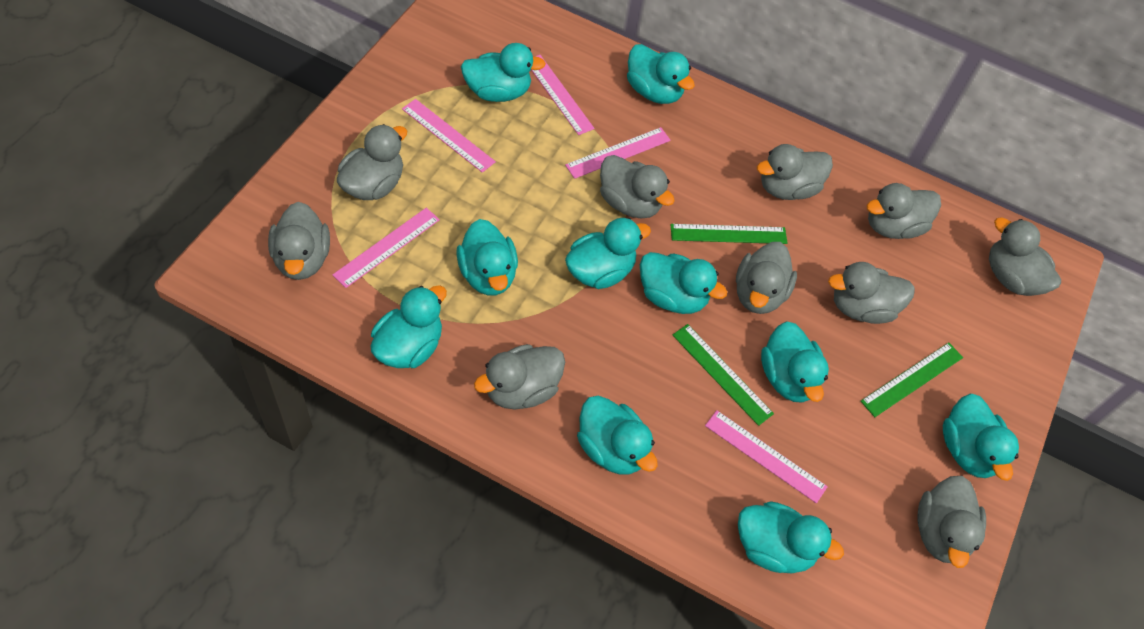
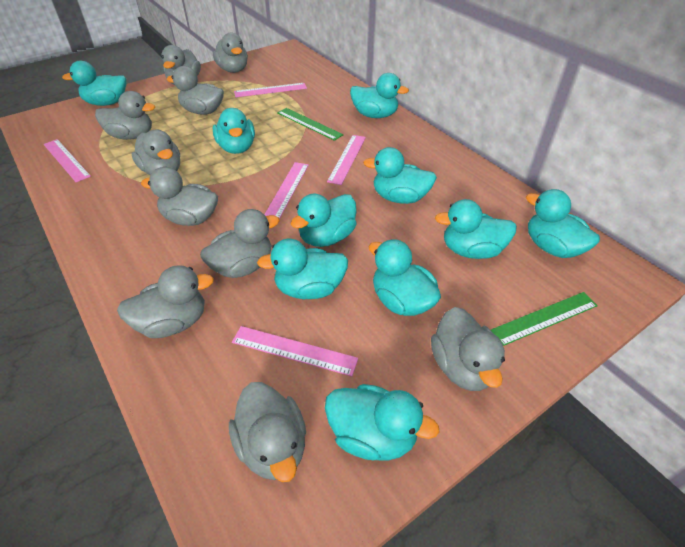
green ruler: 3 -> 2

